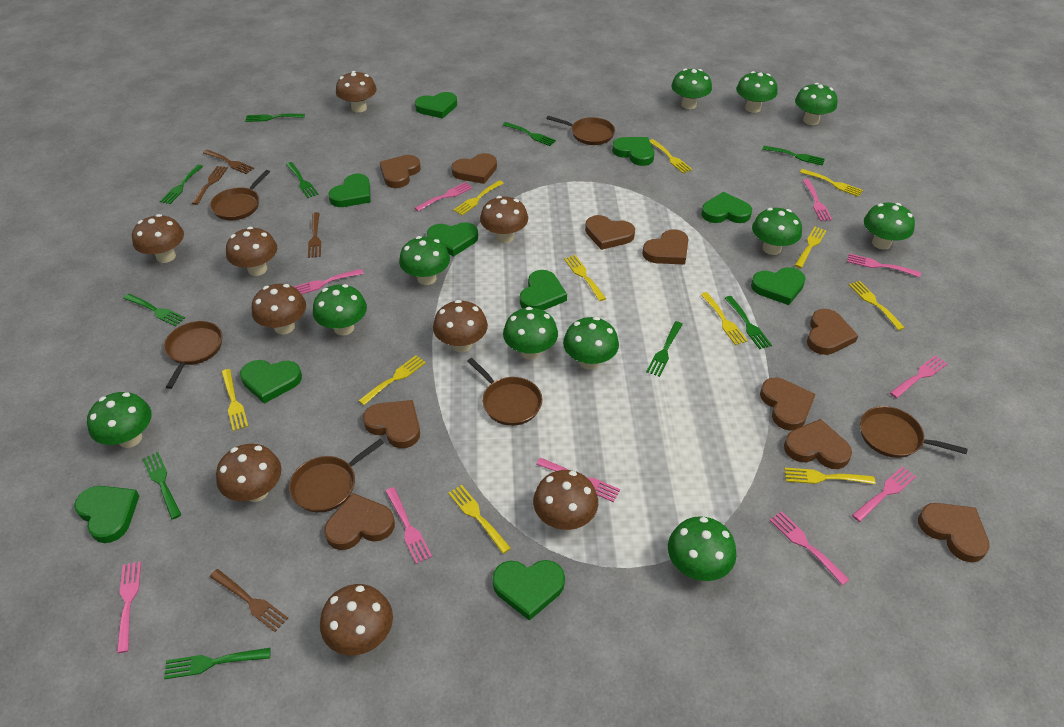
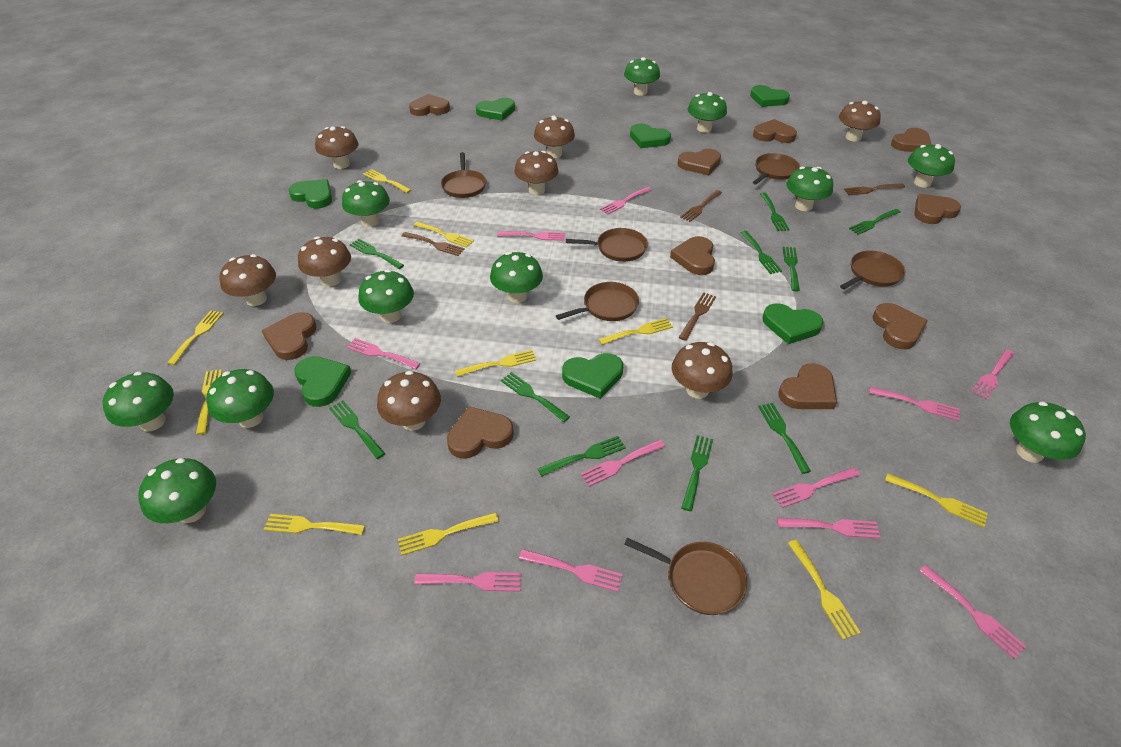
brown mushroom: 9 -> 8
green heart: 10 -> 7
pink fork: 10 -> 11
yellow fork: 11 -> 10

